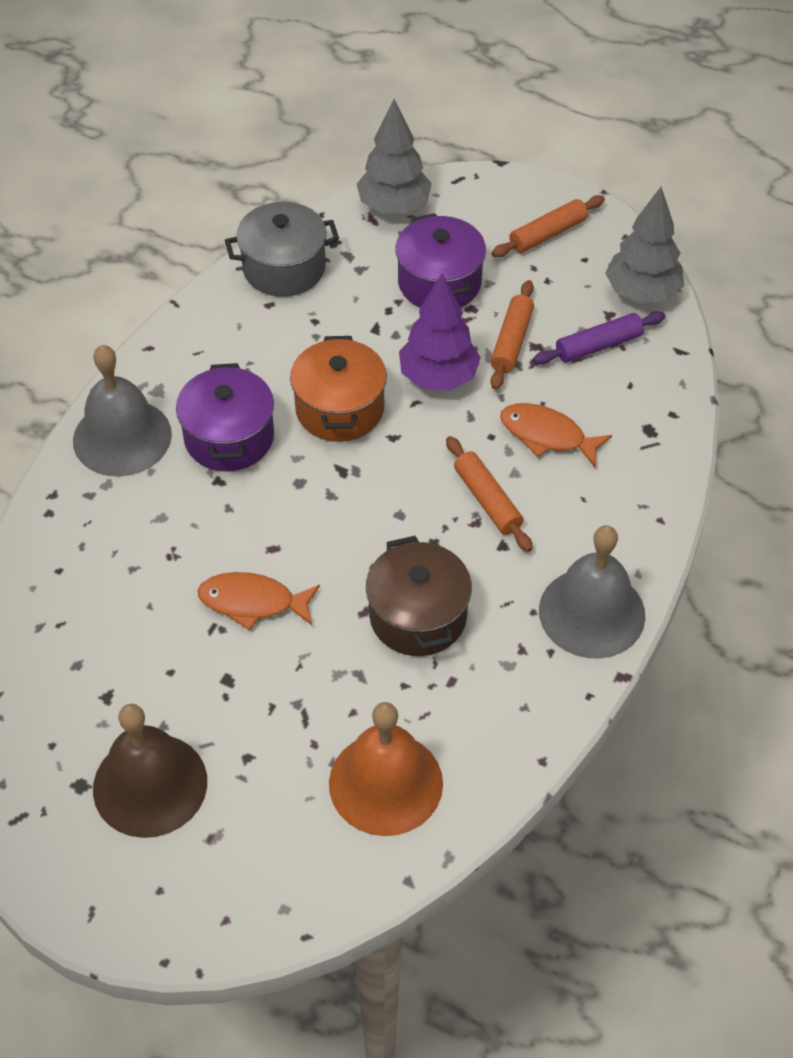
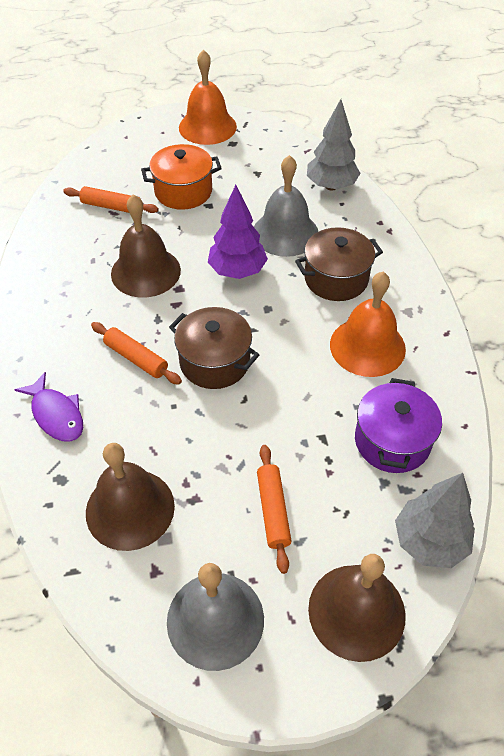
brown bell: 1 -> 3
brown pot: 1 -> 2
grey pot: 1 -> 0
orange bell: 1 -> 2
orange fish: 2 -> 0
purple fish: 0 -> 1
purple pot: 2 -> 1
purple rolling pin: 1 -> 0

